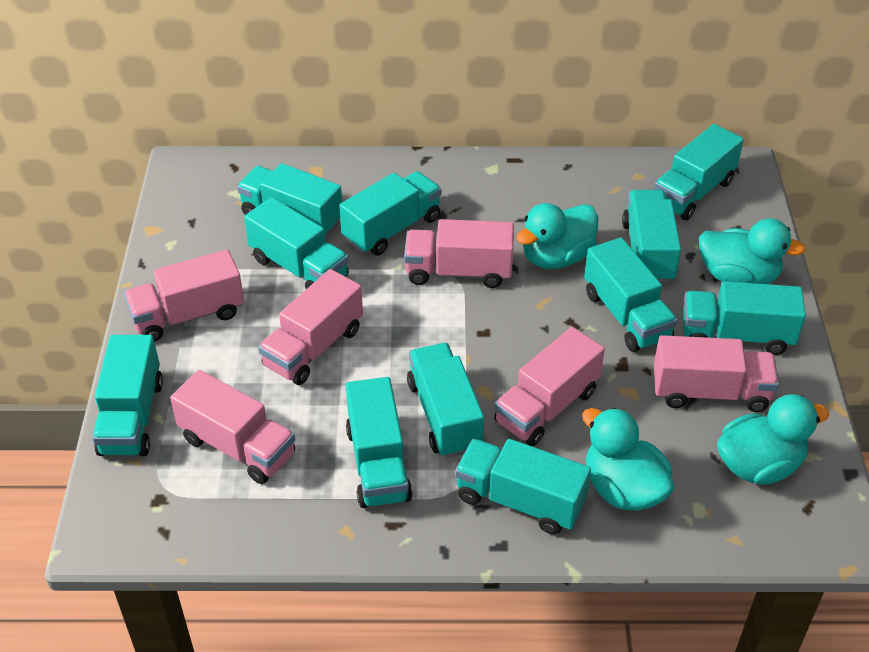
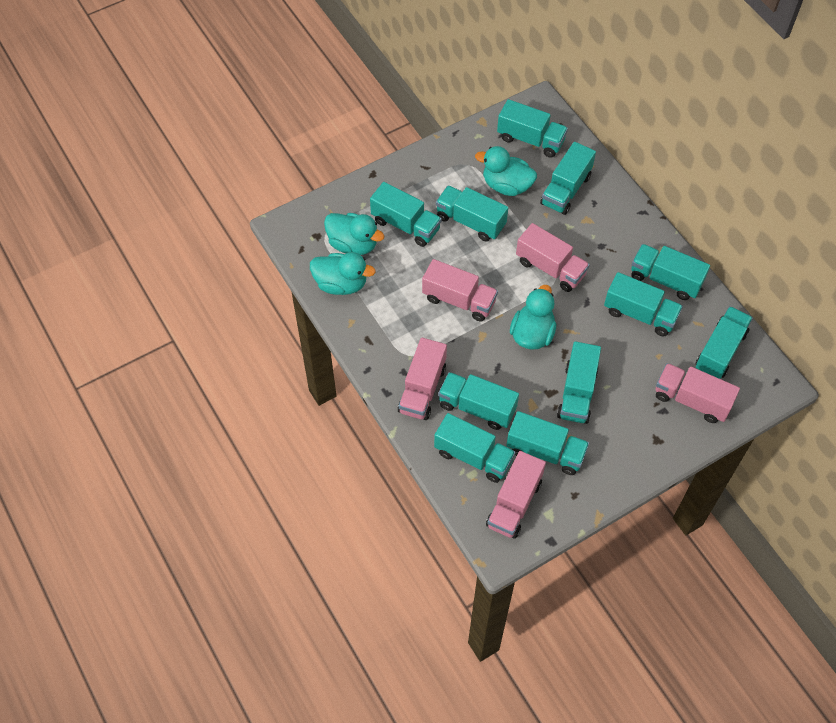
pink truck: 6 -> 5

